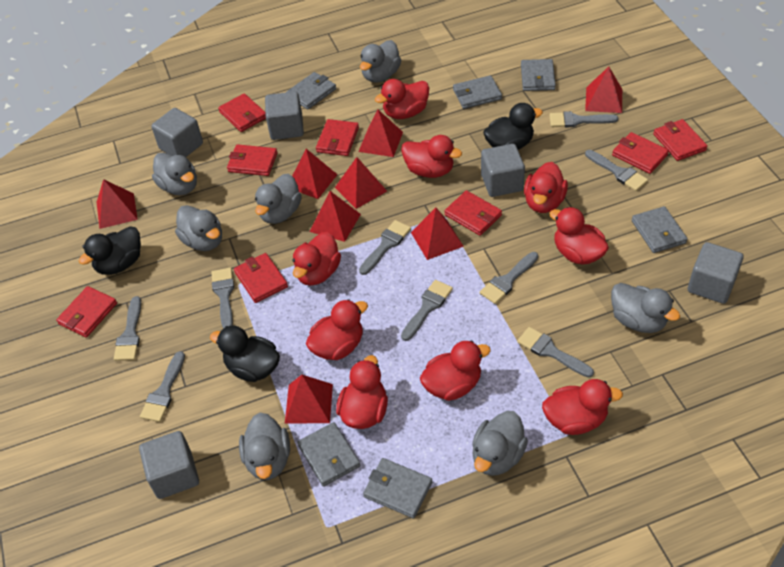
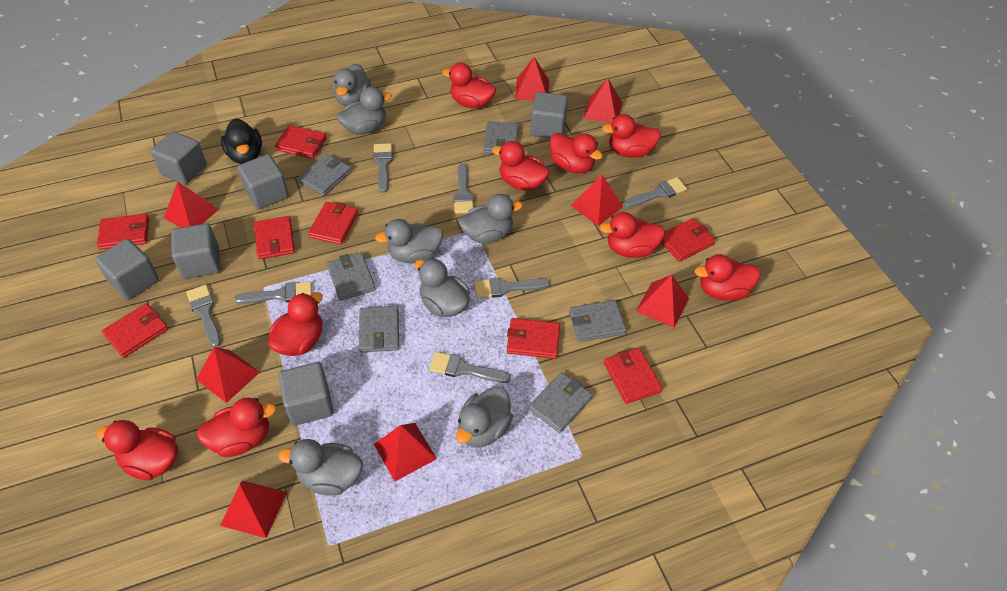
black duck: 3 -> 1
grey brush: 9 -> 7
grey cube: 5 -> 6

